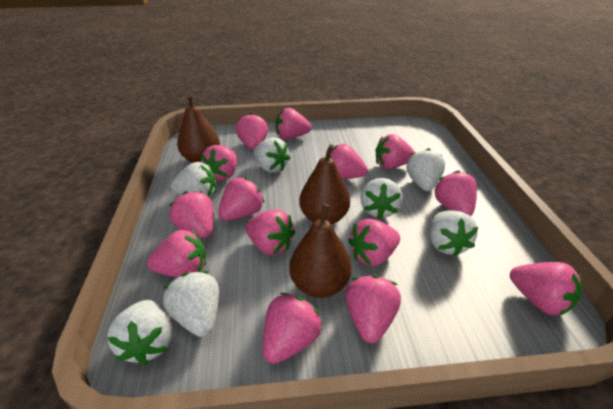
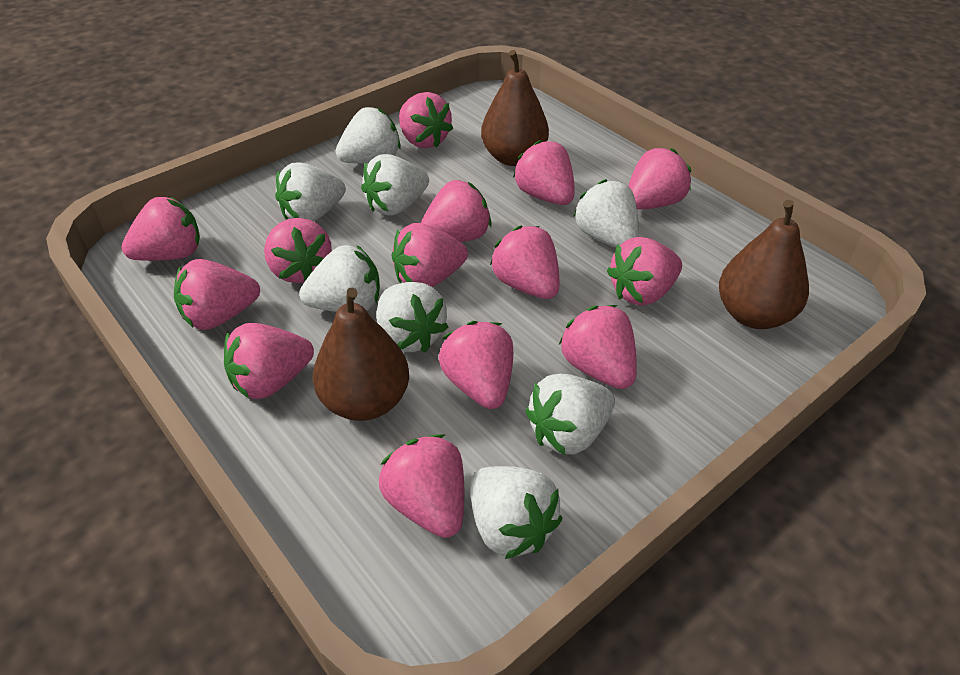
white strawberry: 7 -> 8

